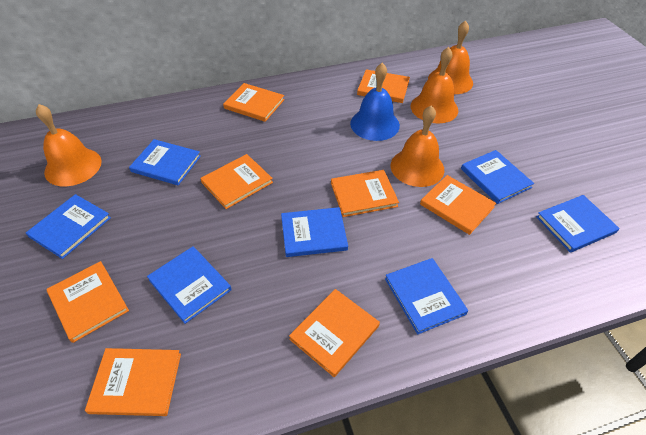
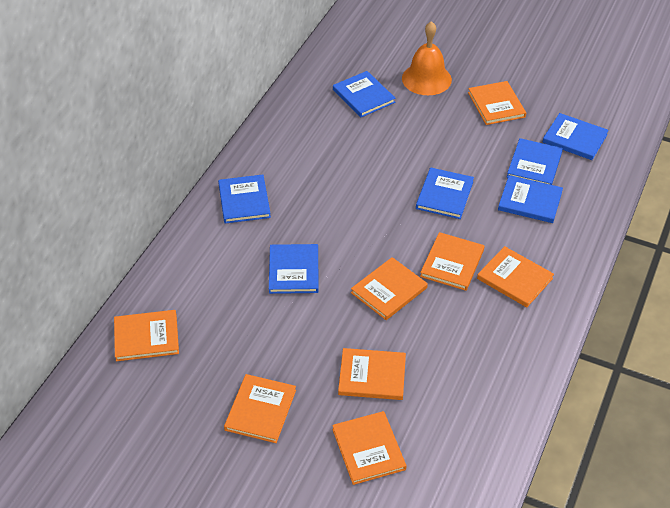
blue bell: 1 -> 0
orange bell: 4 -> 1

